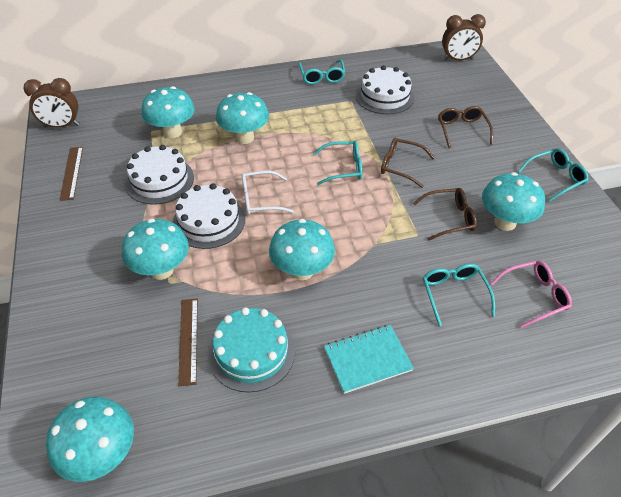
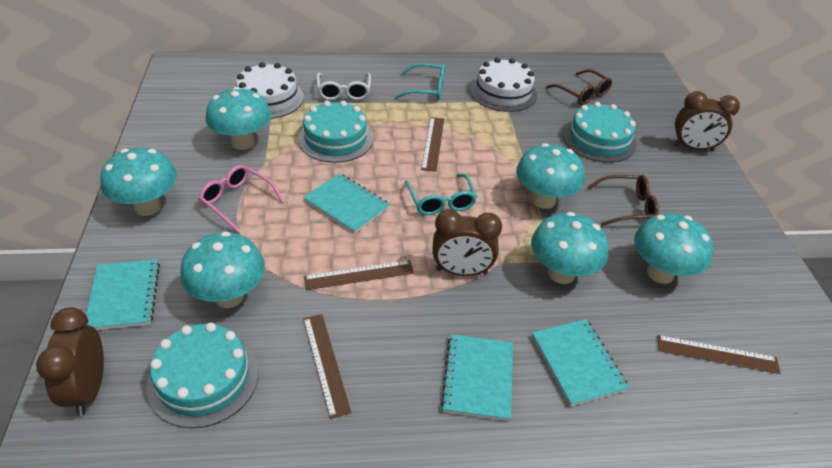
brown clock: 2 -> 3
brown glasses: 3 -> 2
brown ruler: 2 -> 4
turquoise cake: 1 -> 3
turquoise glasses: 4 -> 2
turquoise notebook: 1 -> 4
white cake: 3 -> 2

